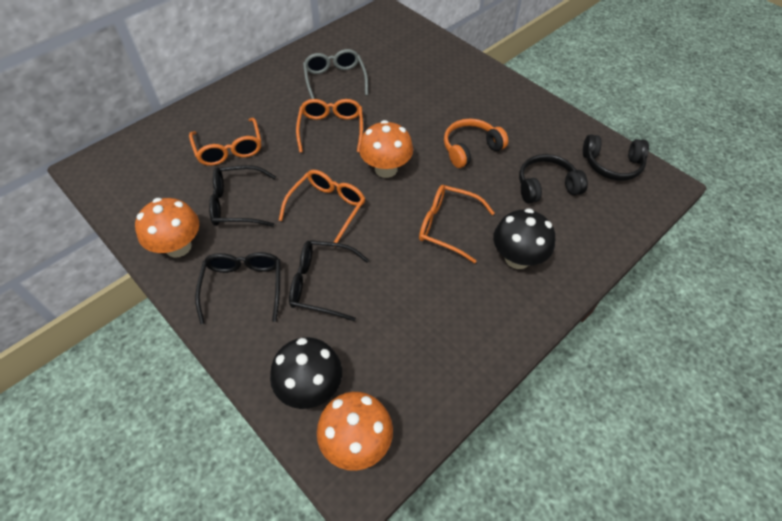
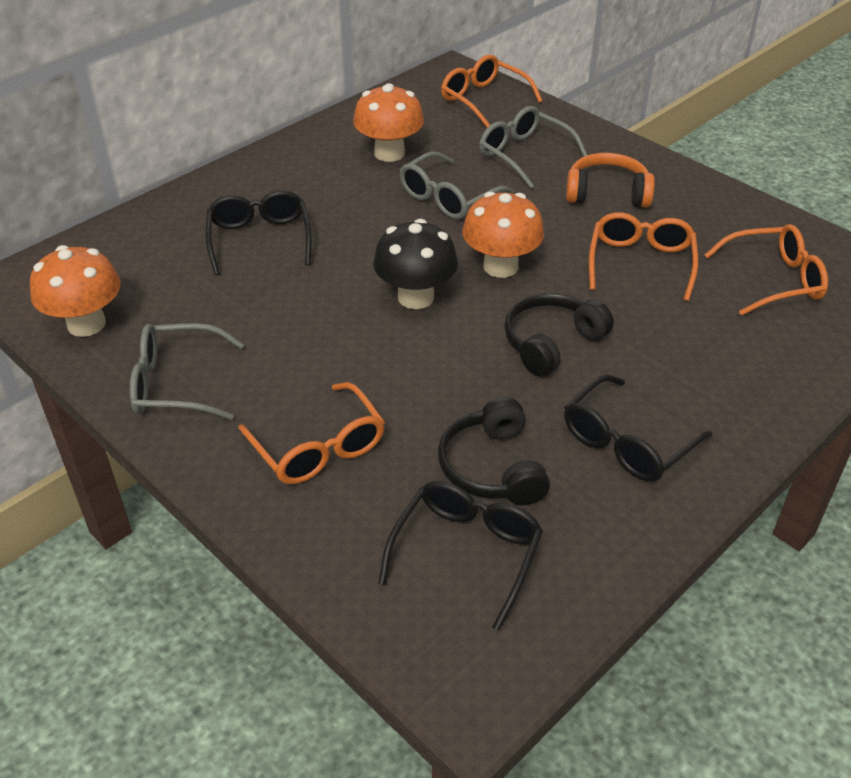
black mushroom: 2 -> 1
grey glasses: 1 -> 3

